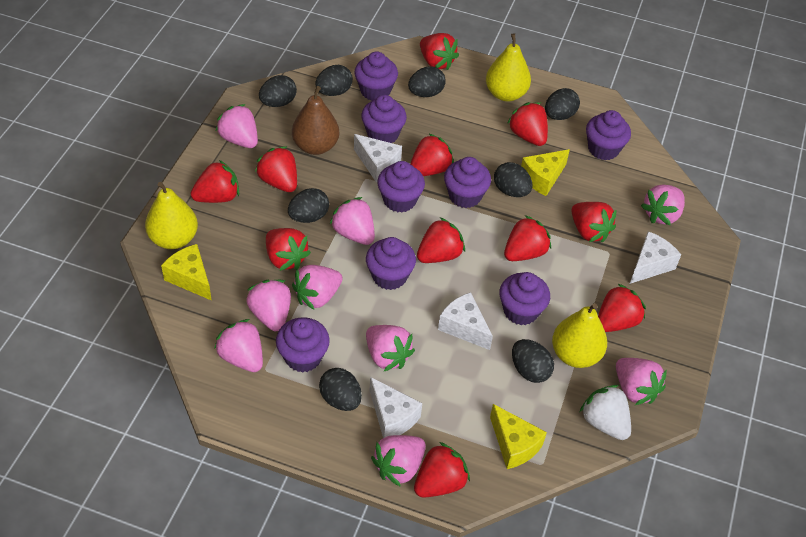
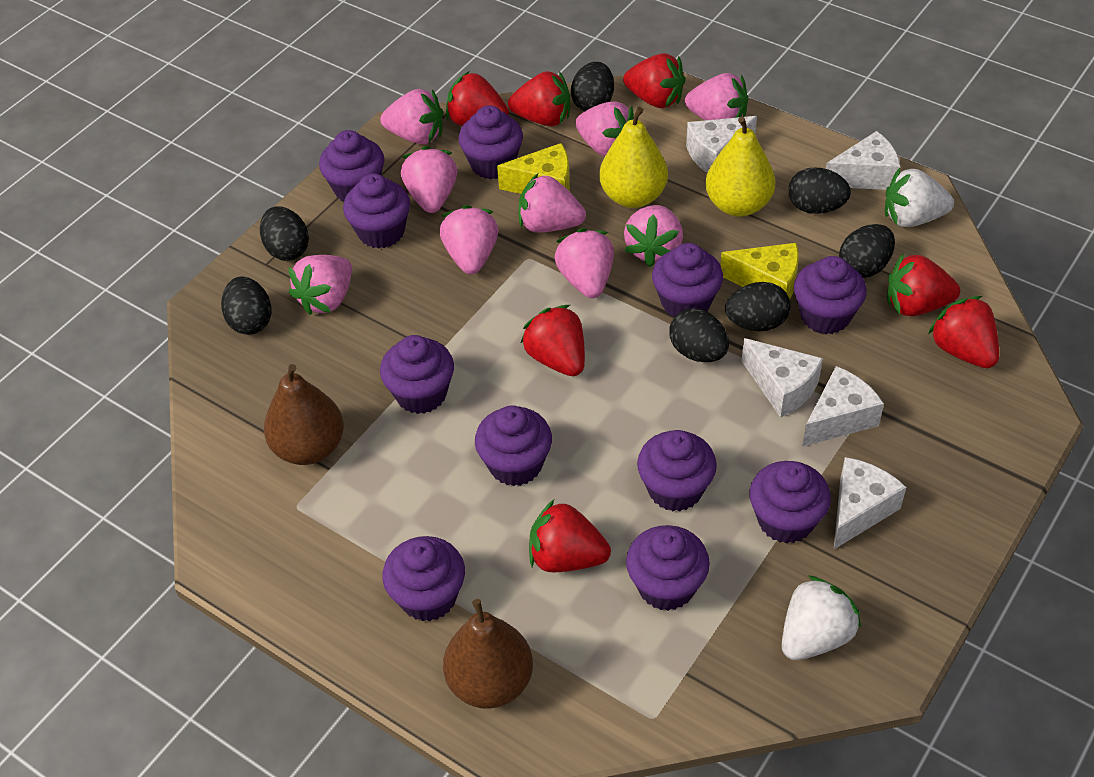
black egg: 8 -> 7
brown pear: 1 -> 2
purple cupcake: 8 -> 11
red strawberry: 11 -> 7
white cheese: 4 -> 5
white strawberry: 1 -> 2
yellow cheese: 3 -> 2
yellow pear: 3 -> 2

